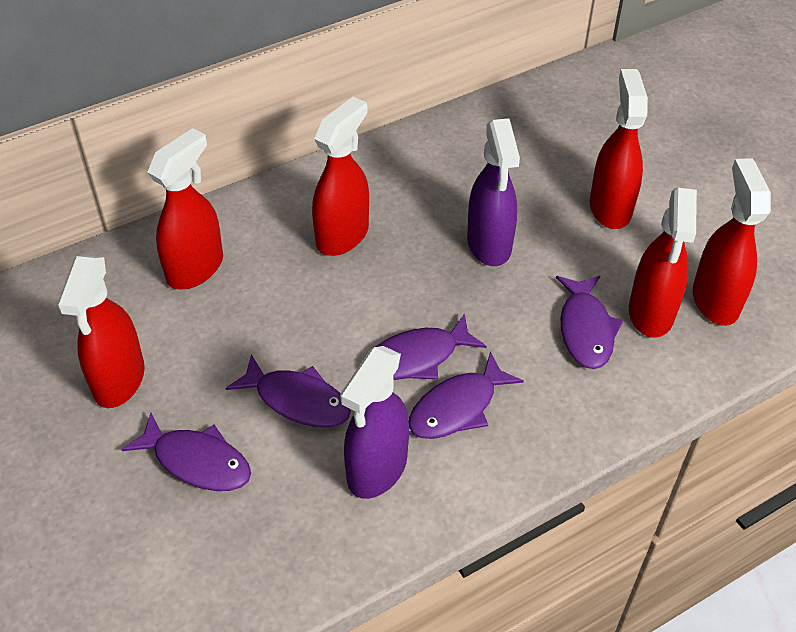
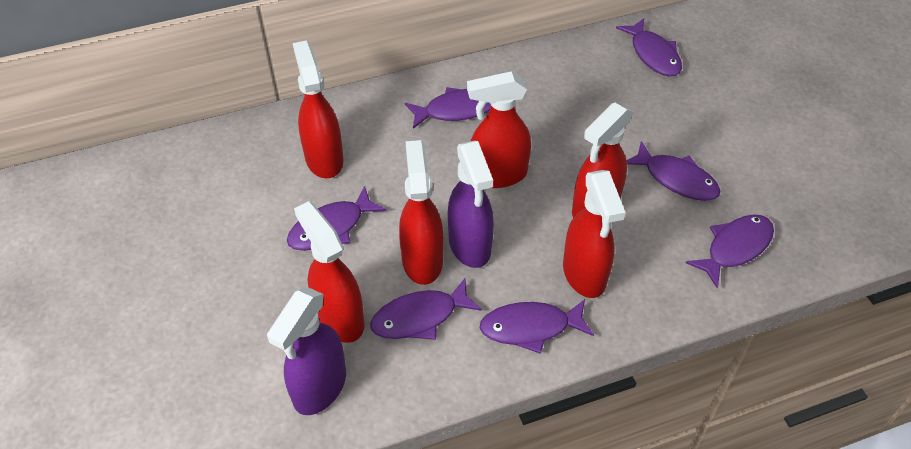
purple fish: 5 -> 7

